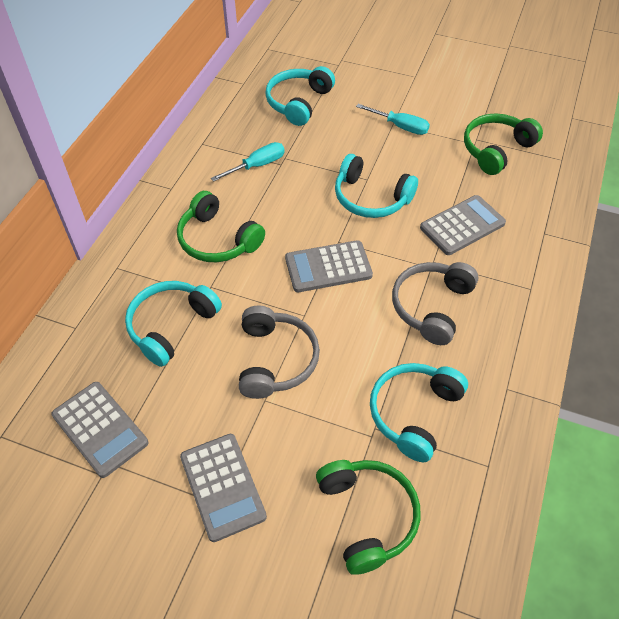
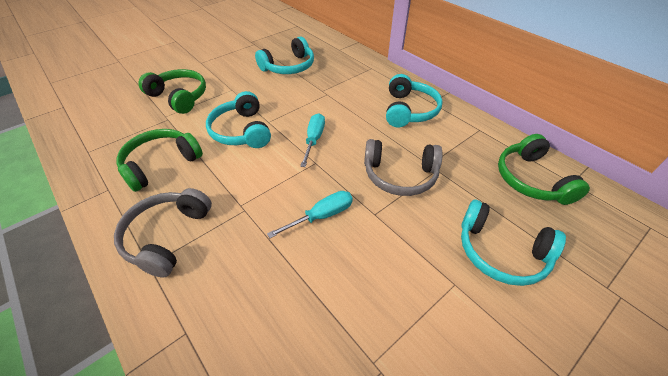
grey calculator: 4 -> 0

